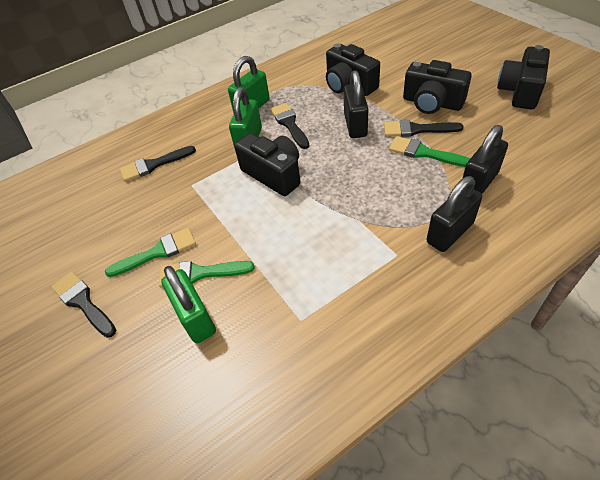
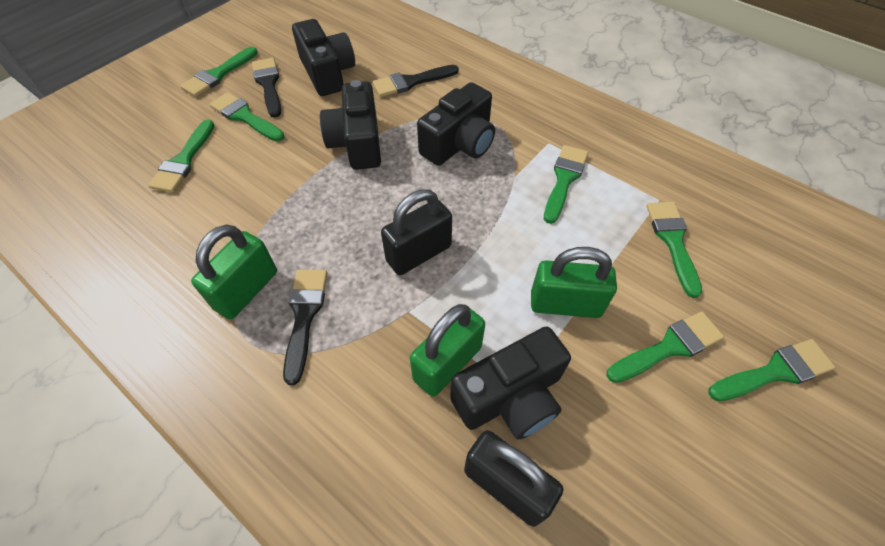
black brush: 4 -> 3
black padlock: 3 -> 2
green brush: 3 -> 7

